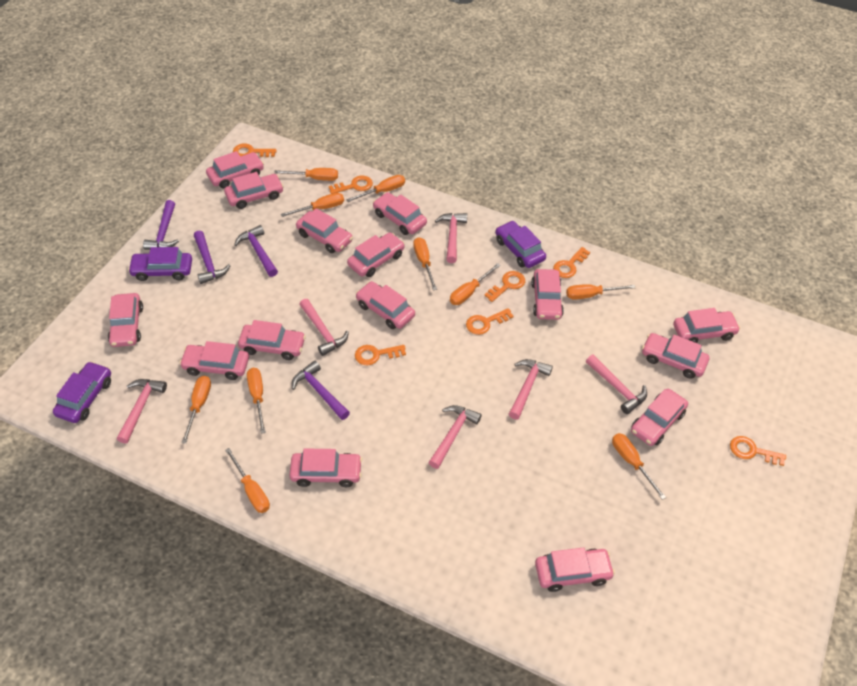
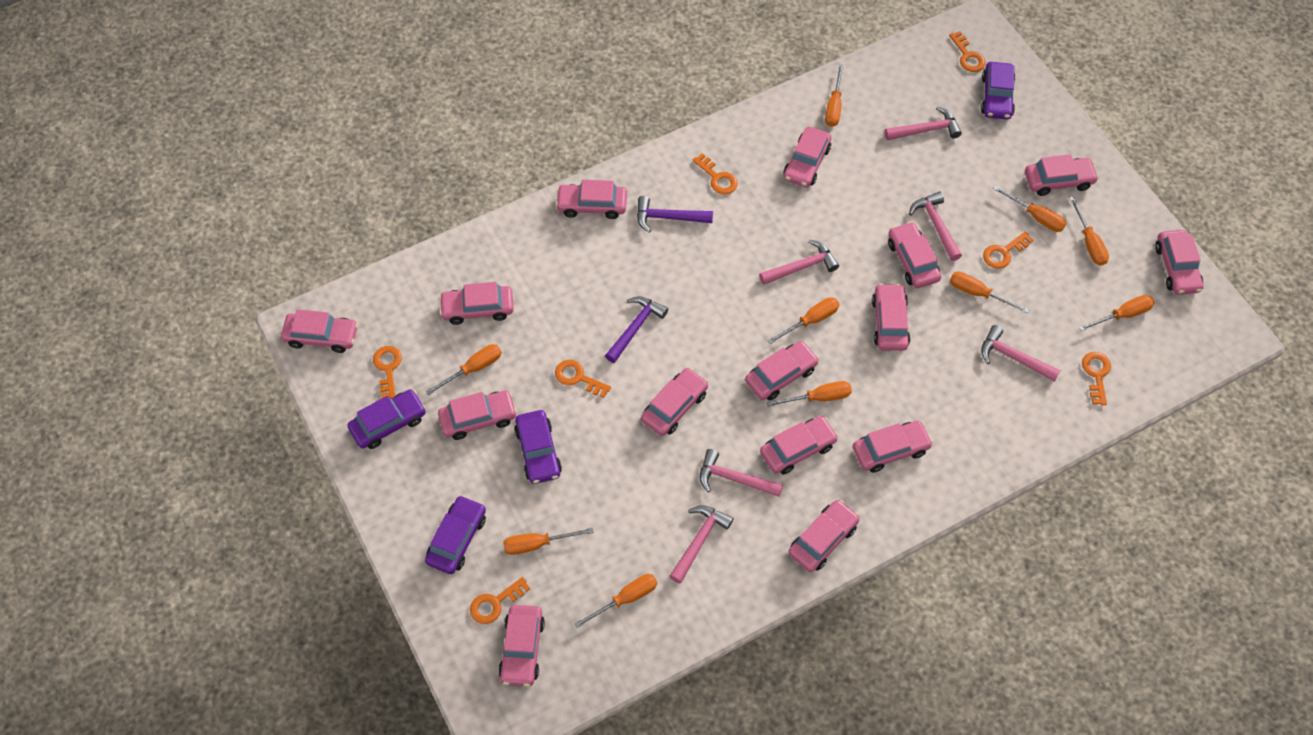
purple car: 3 -> 4
purple hammer: 4 -> 2

